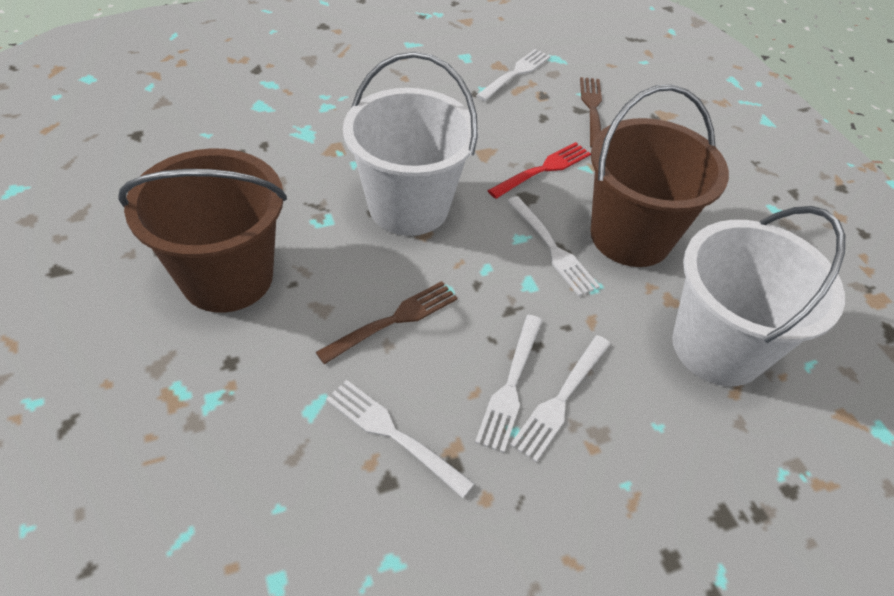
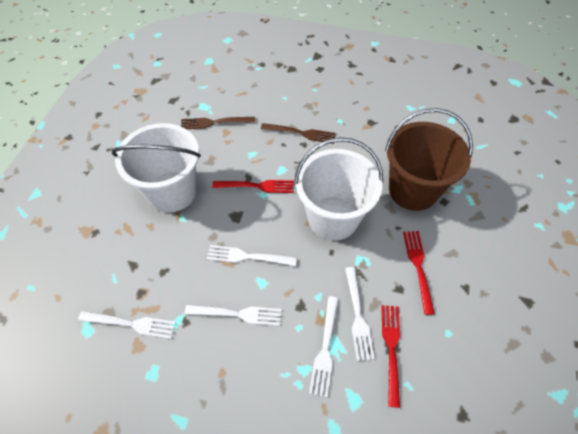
brown bucket: 2 -> 1
red fork: 1 -> 3

